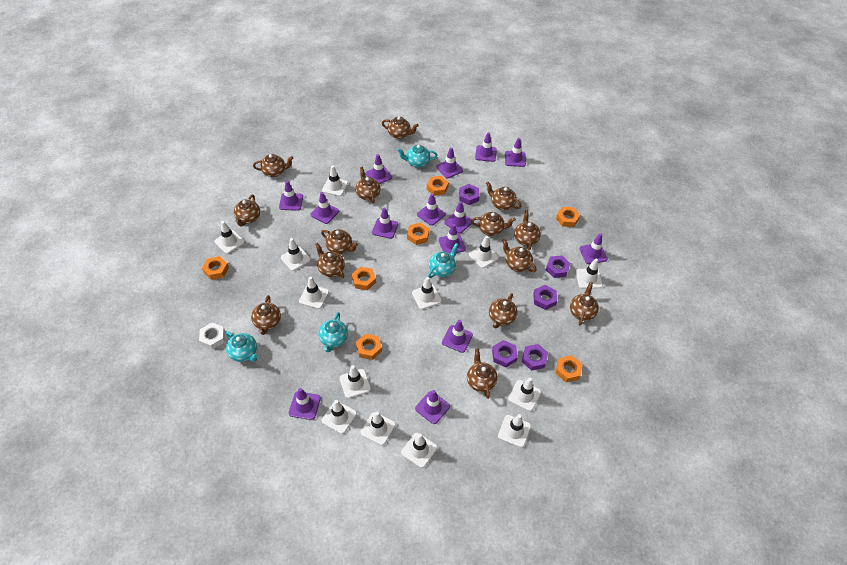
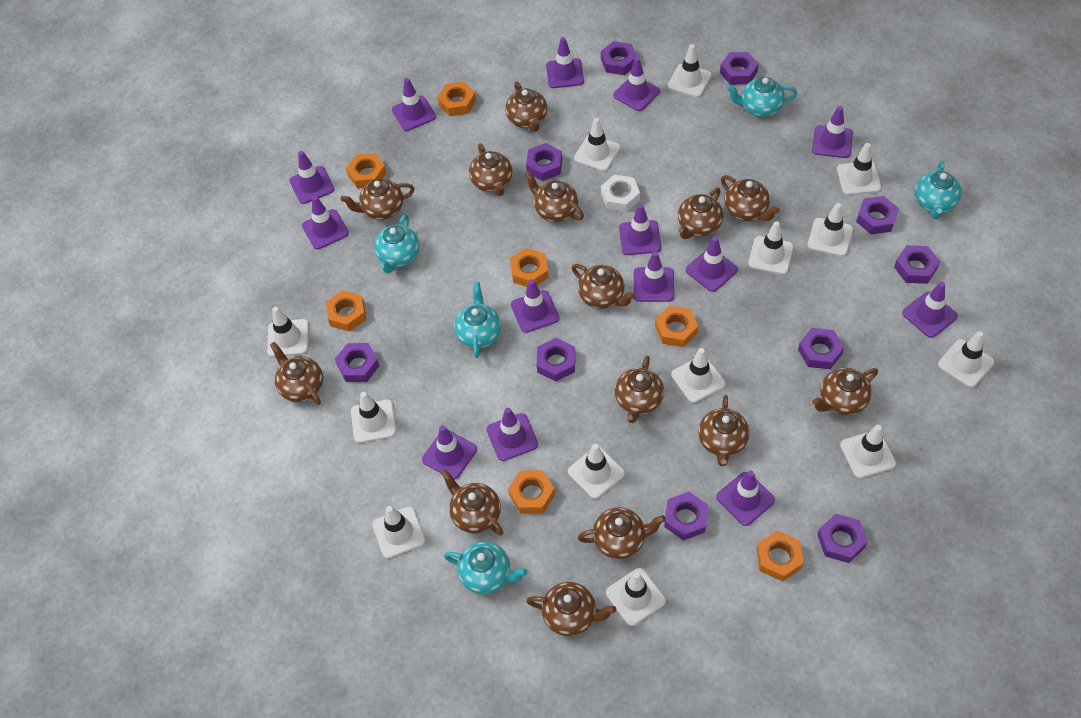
purple nut: 5 -> 10
turquoise teapot: 4 -> 5

